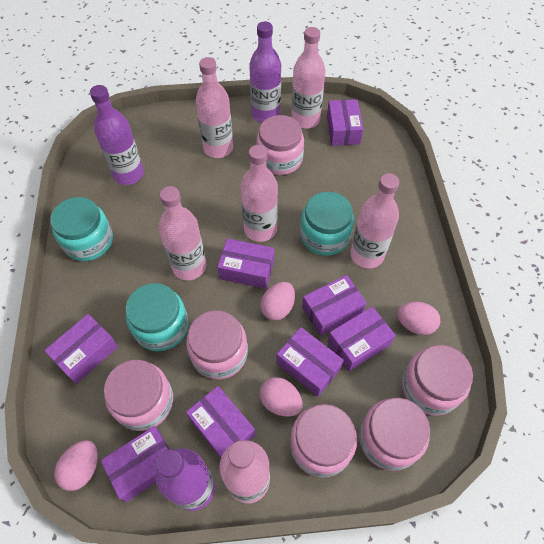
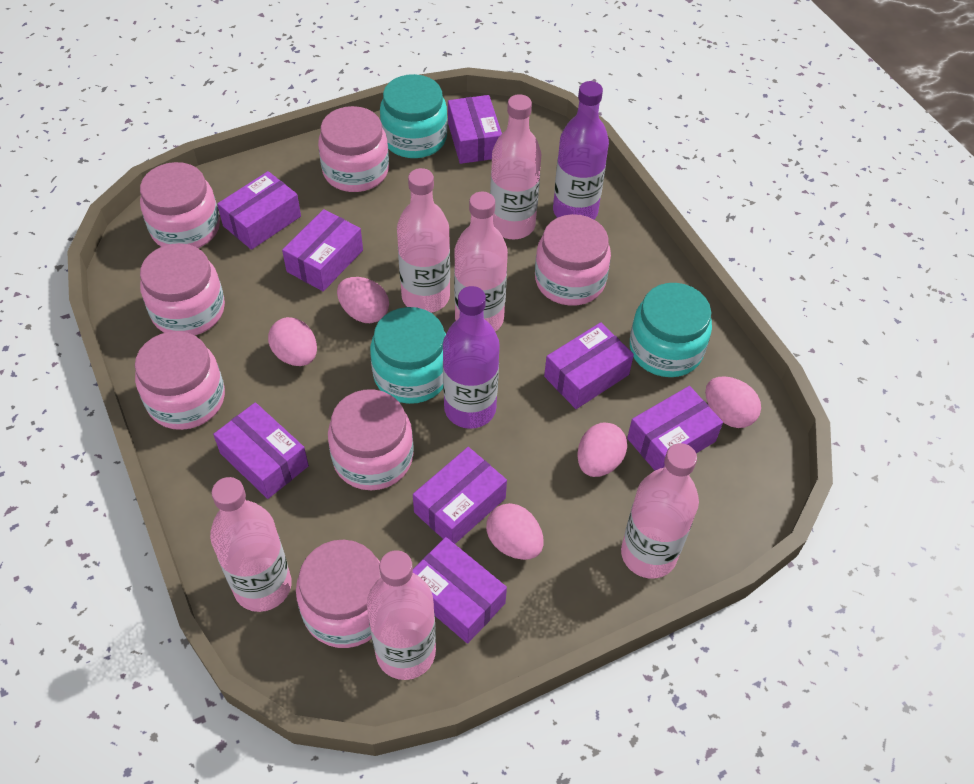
pink egg: 4 -> 5
pink jar: 6 -> 7
purple bottle: 3 -> 2

